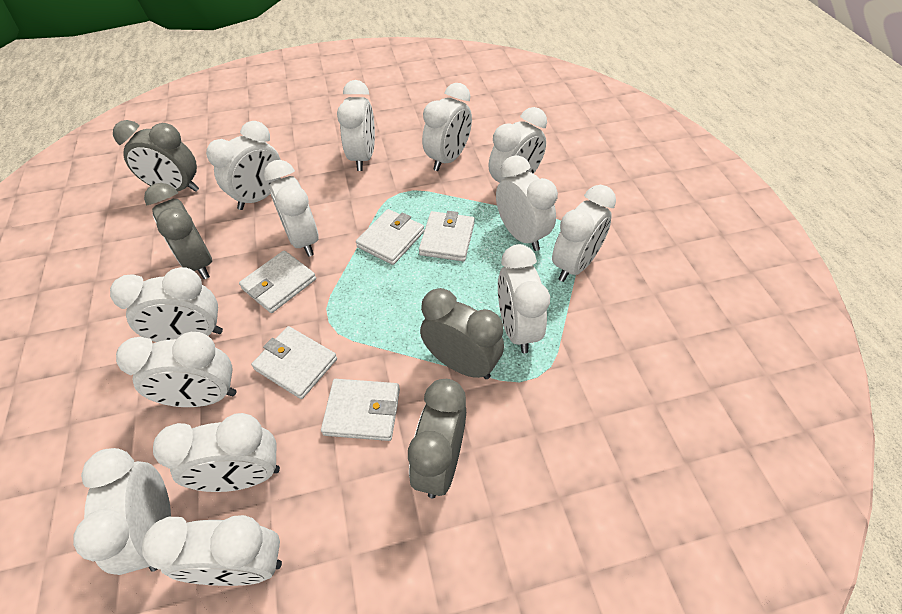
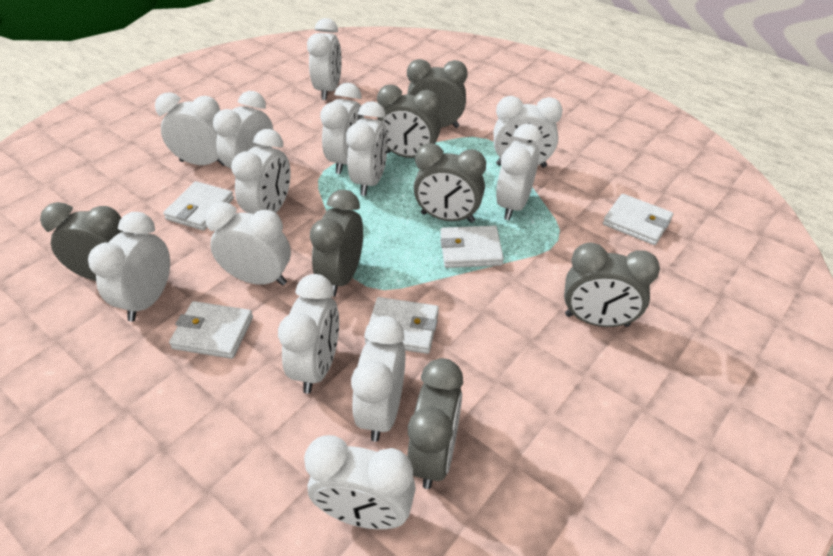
grey clock: 4 -> 7

